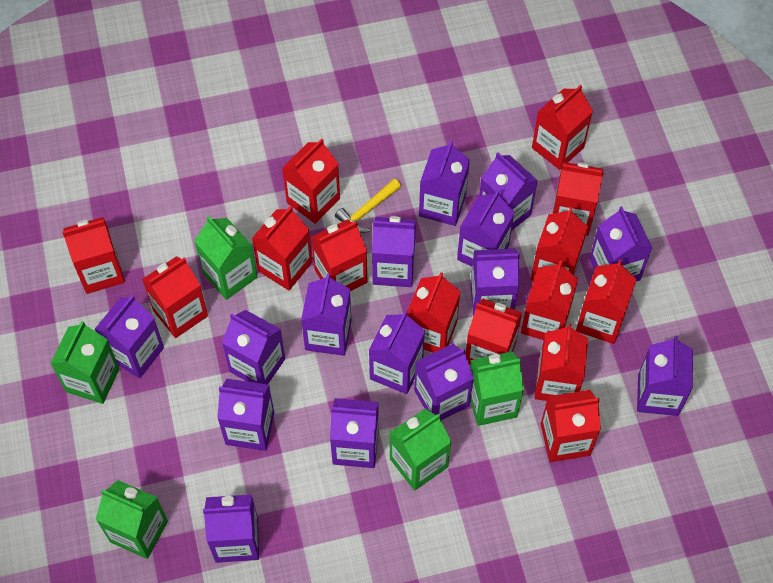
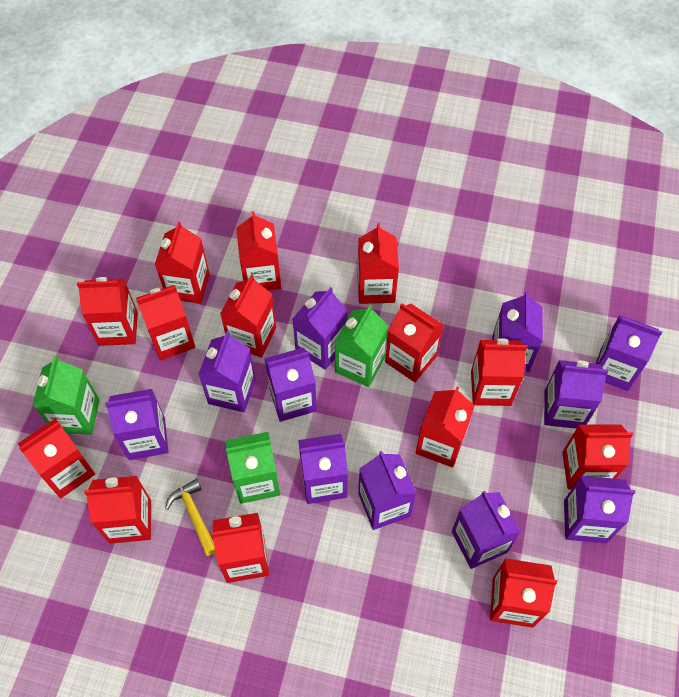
green carton: 5 -> 3
purple carton: 15 -> 11

